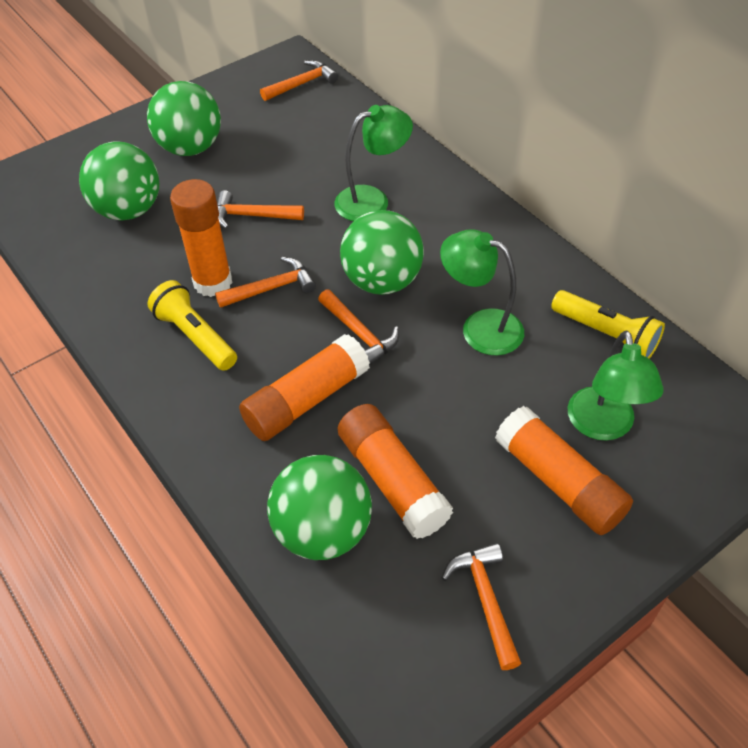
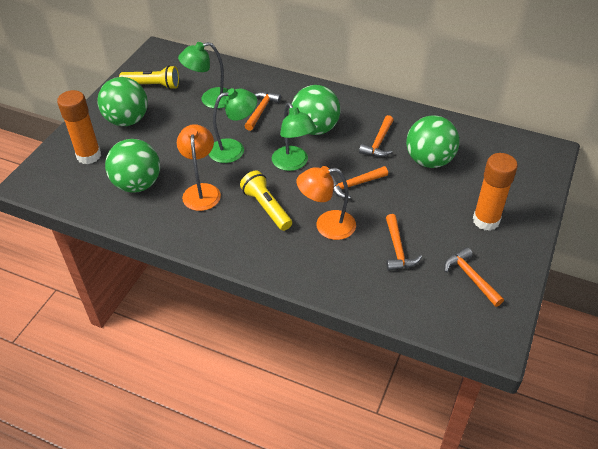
orange glue stick: 4 -> 2
orange lamp: 0 -> 2

